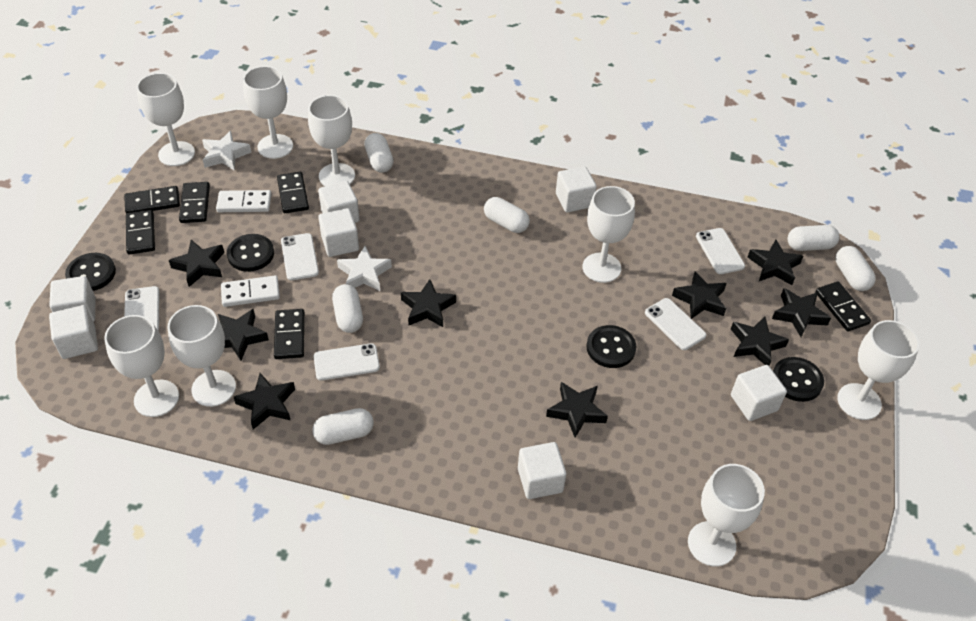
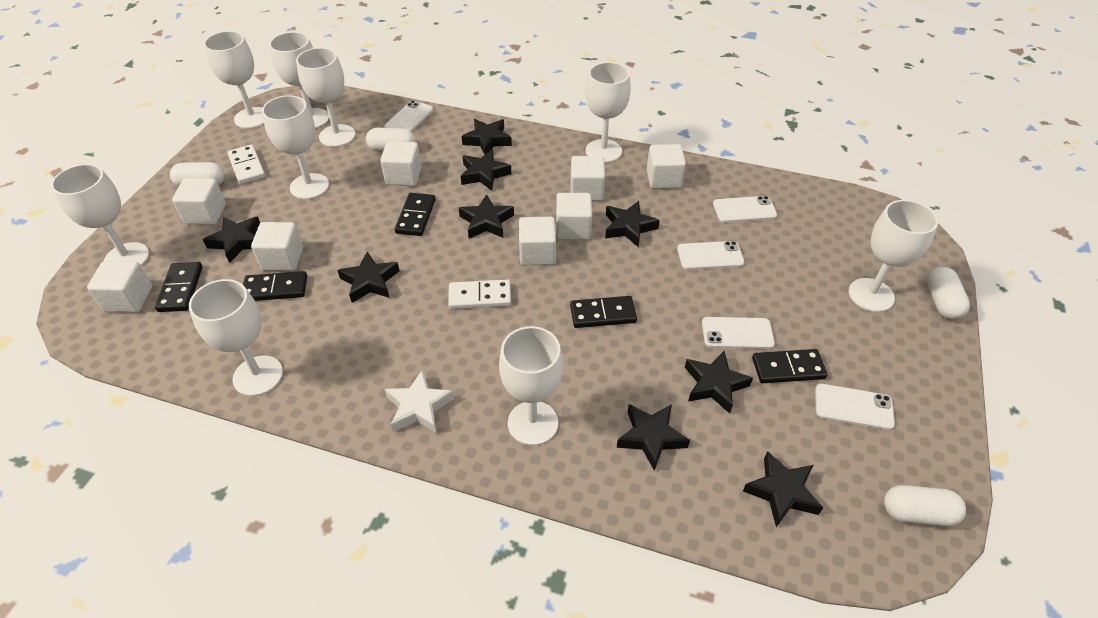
black button: 4 -> 0
black domino: 6 -> 5
white capsule: 6 -> 4
white cube: 7 -> 8
white goblet: 8 -> 9
white star: 2 -> 1

